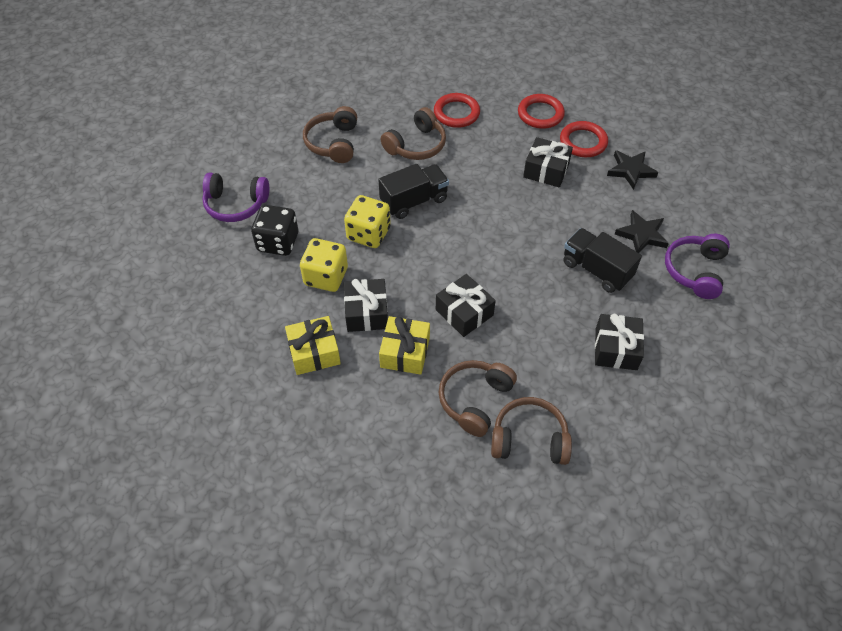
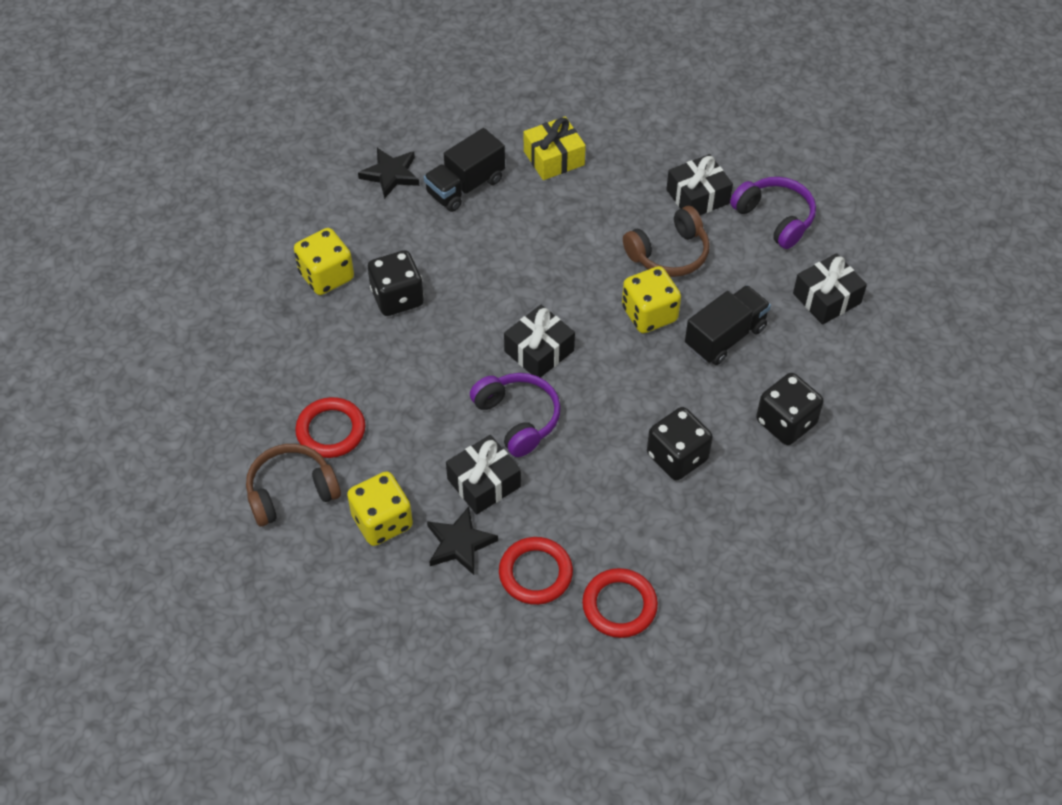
black dice: 1 -> 3
brown headphones: 4 -> 2
yellow dice: 2 -> 3
yellow gift: 2 -> 1

